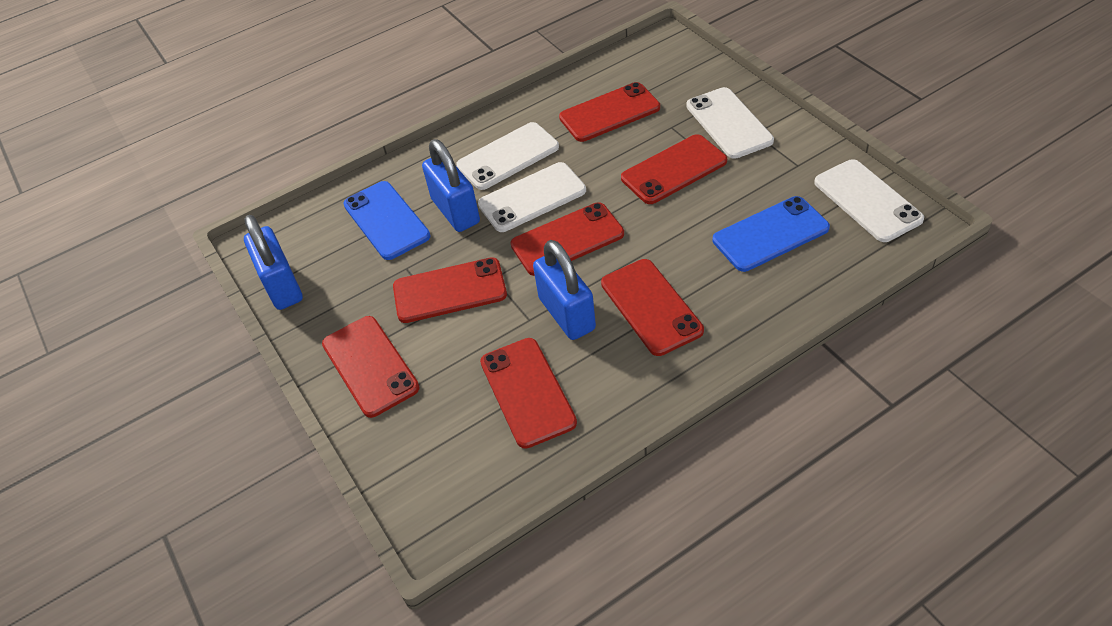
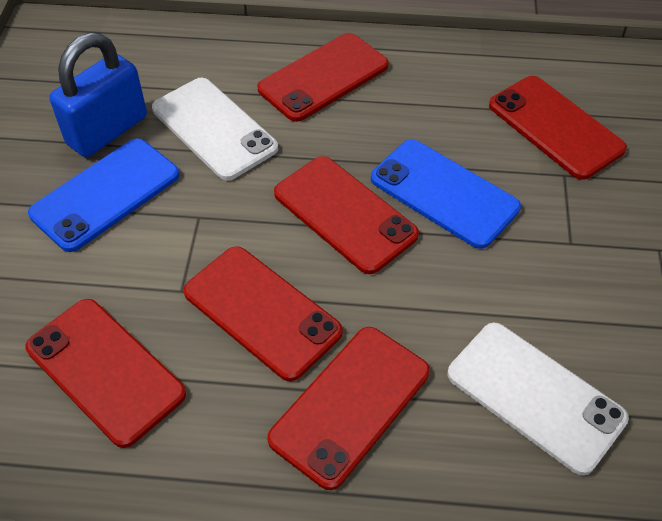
blue padlock: 3 -> 1
red phone: 7 -> 6
white phone: 4 -> 2

